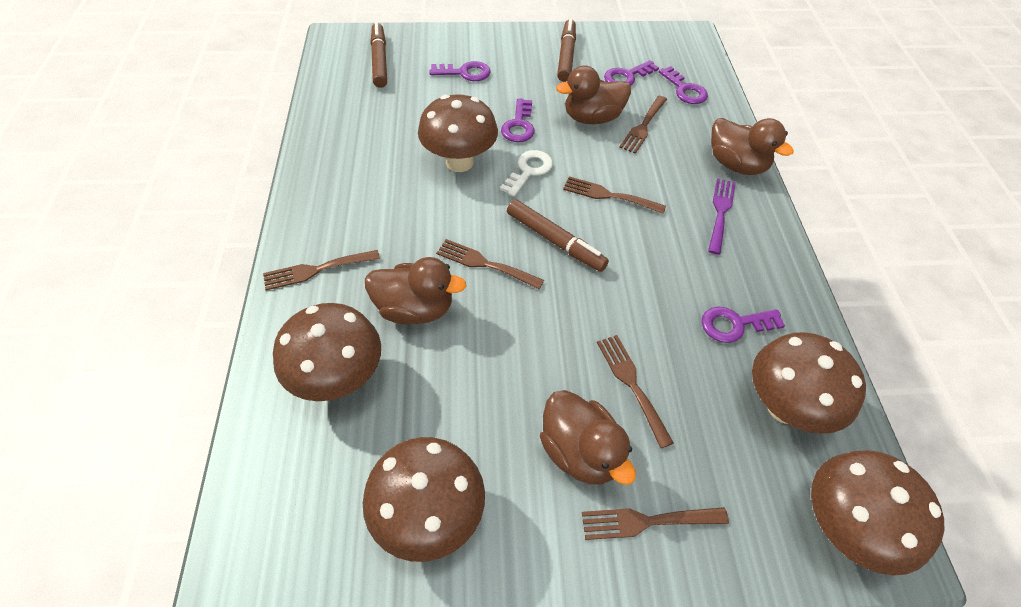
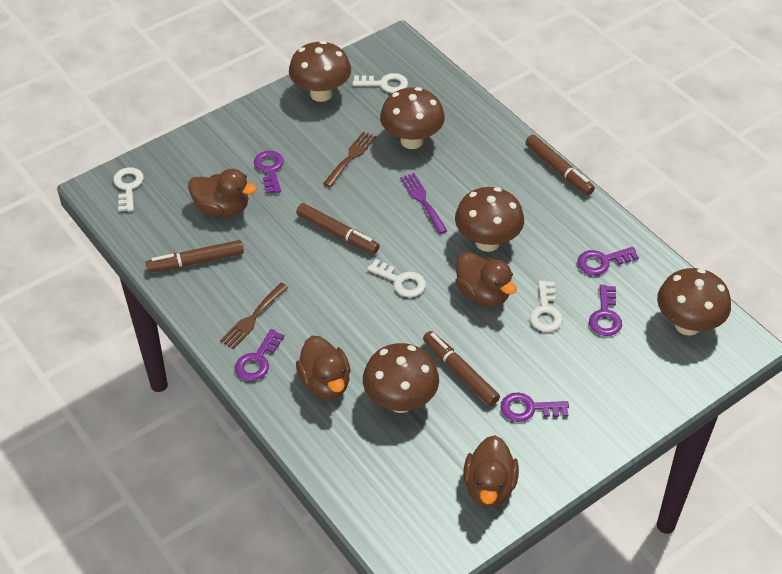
brown fork: 6 -> 2
brown marker: 3 -> 4
white key: 1 -> 4

